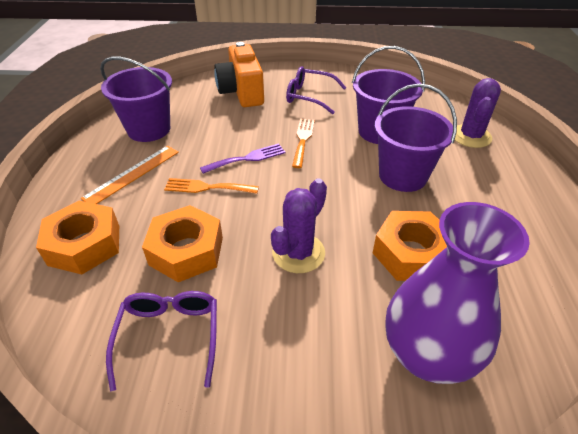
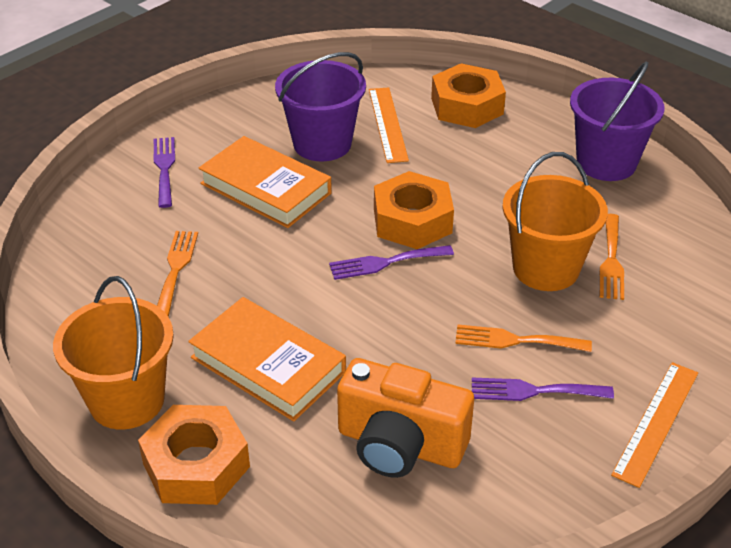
orange book: 0 -> 2
orange bucket: 0 -> 2
orange fork: 2 -> 3
orange ruler: 1 -> 2
purple bucket: 3 -> 2
purple cactus: 2 -> 0
purple fork: 1 -> 3
purple glasses: 2 -> 0
purple vase: 1 -> 0

